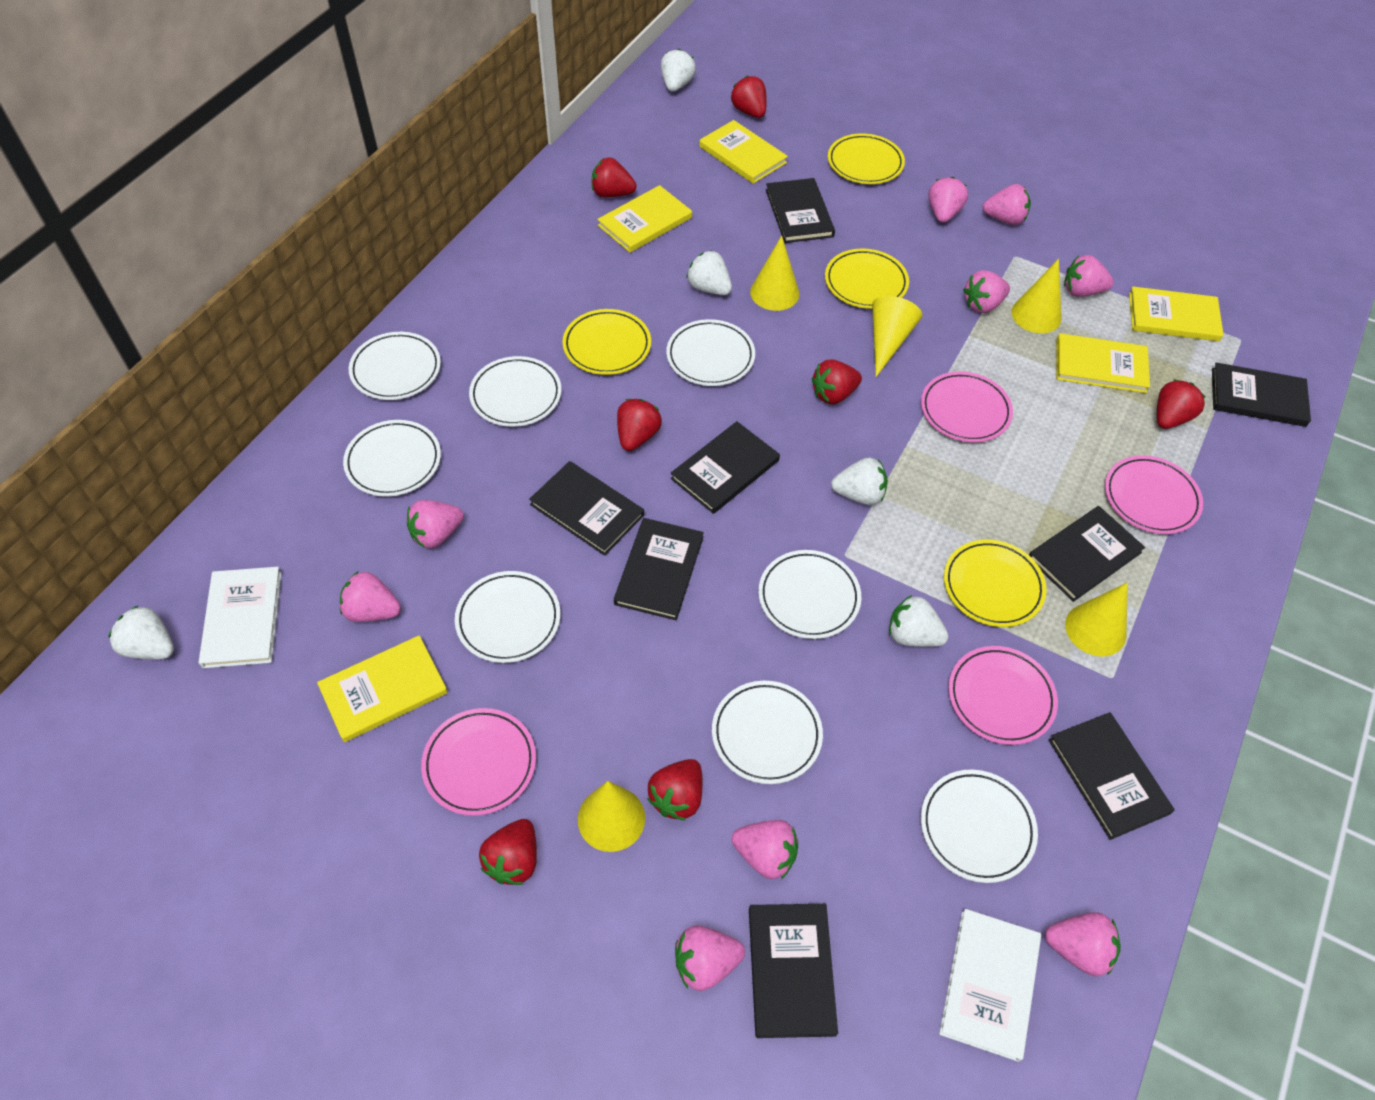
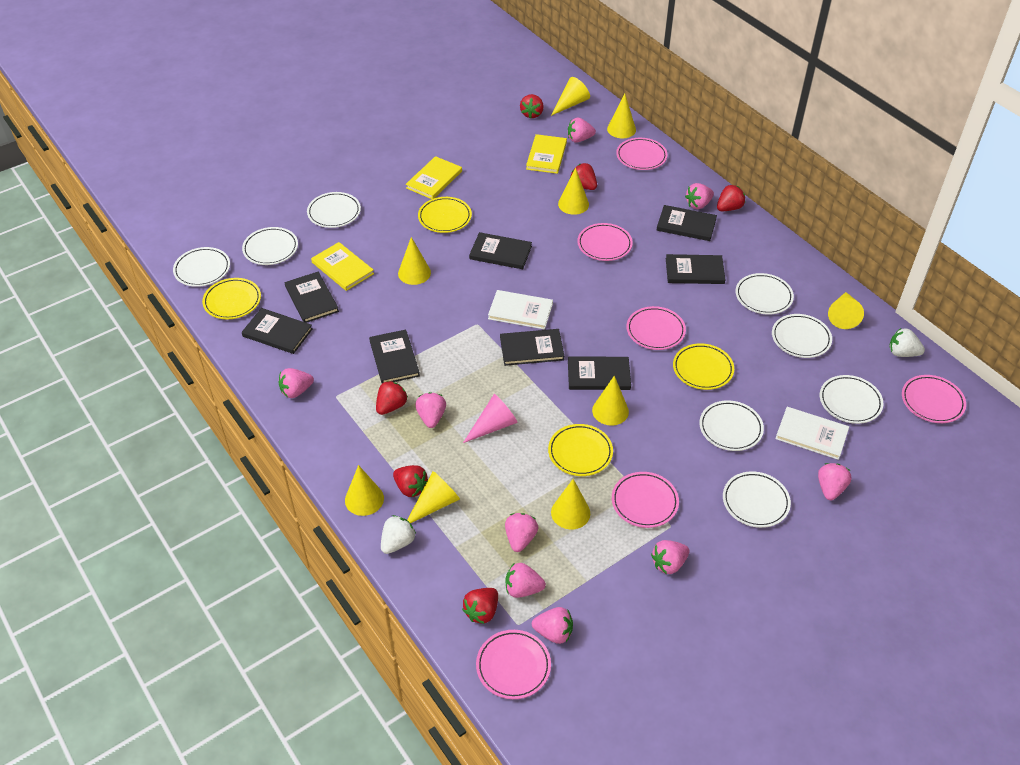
pink cone: 0 -> 1
pink plate: 4 -> 6
red strawberry: 7 -> 6
white strawberry: 5 -> 2
yellow book: 5 -> 3
yellow cone: 5 -> 9

